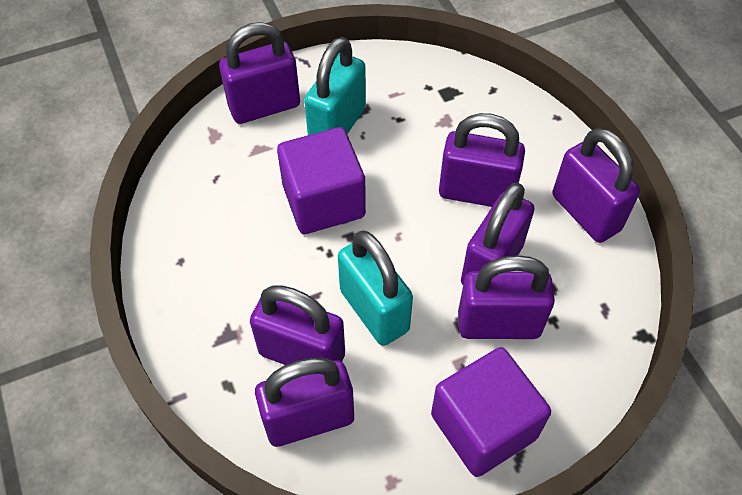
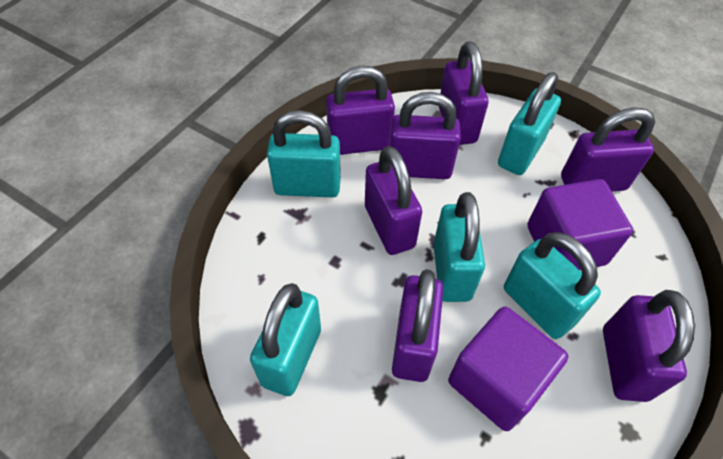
turquoise padlock: 2 -> 5

